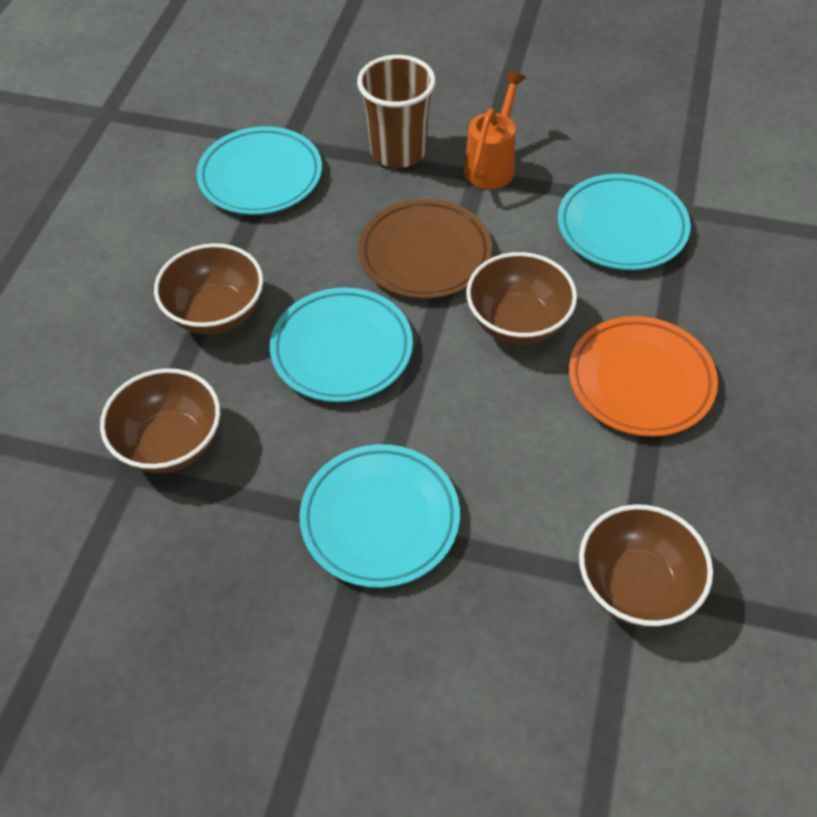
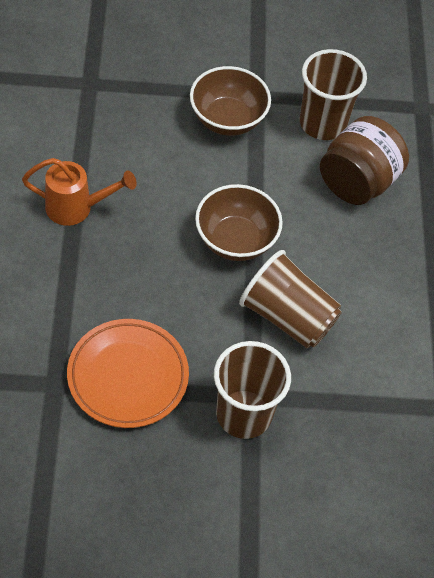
brown bowl: 4 -> 2
brown cup: 1 -> 3
brown jar: 0 -> 1
brown plate: 1 -> 0
turquoise plate: 4 -> 0

